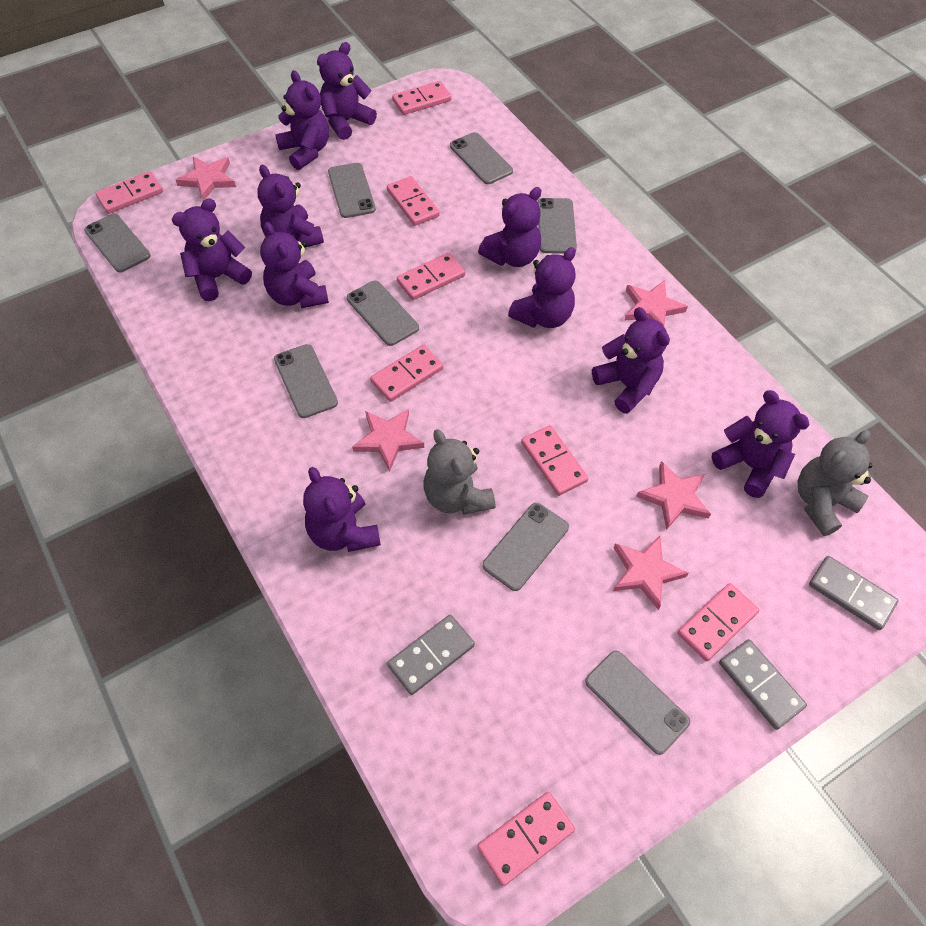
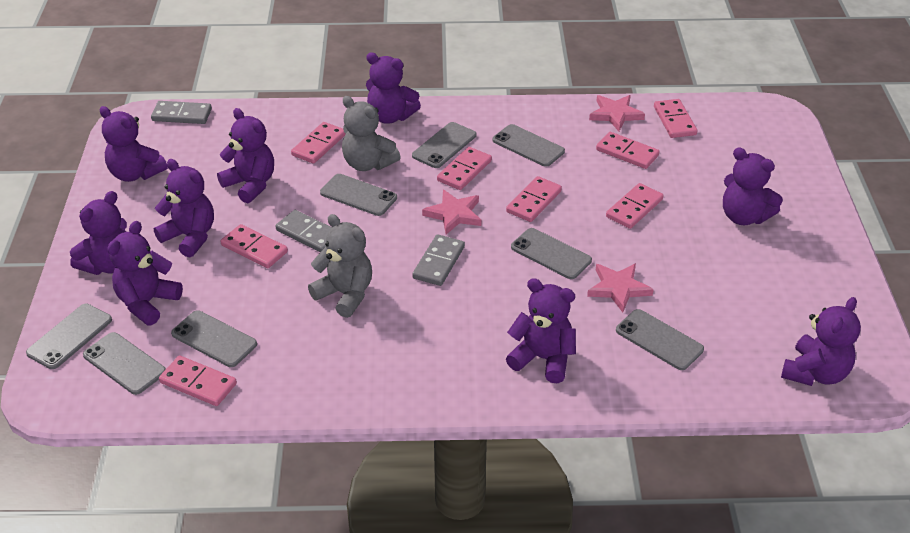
pink star: 5 -> 3
purple teddy bear: 10 -> 9

